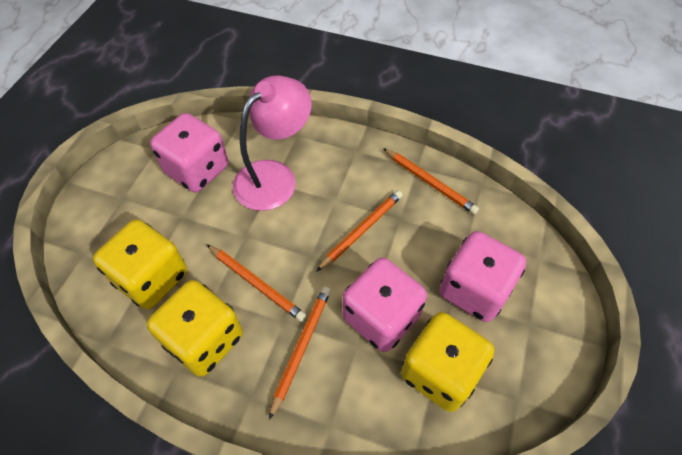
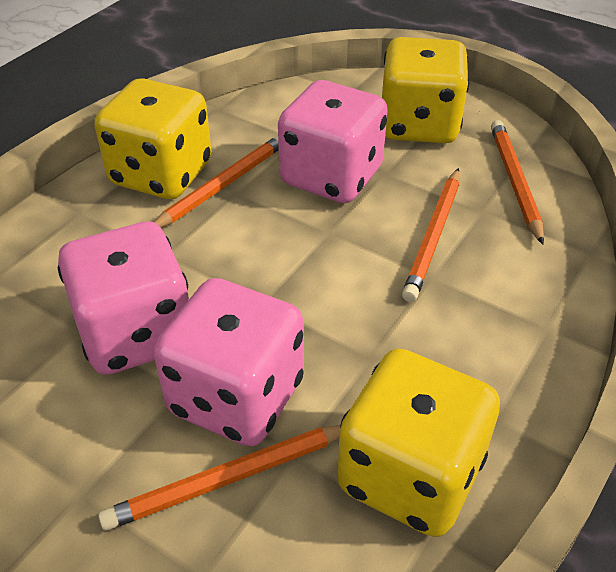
pink lamp: 1 -> 0

